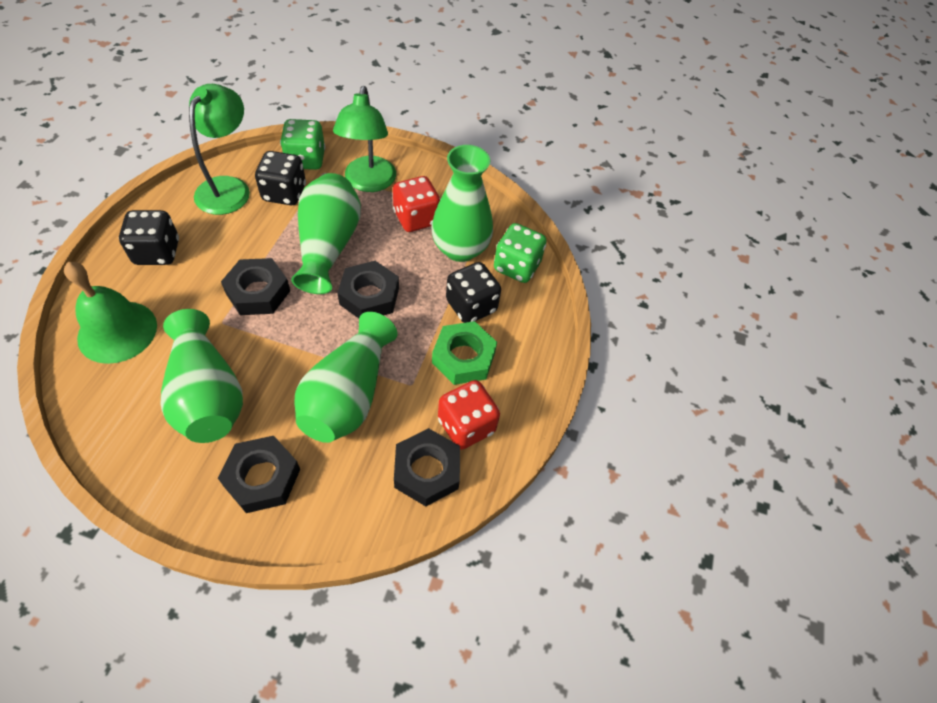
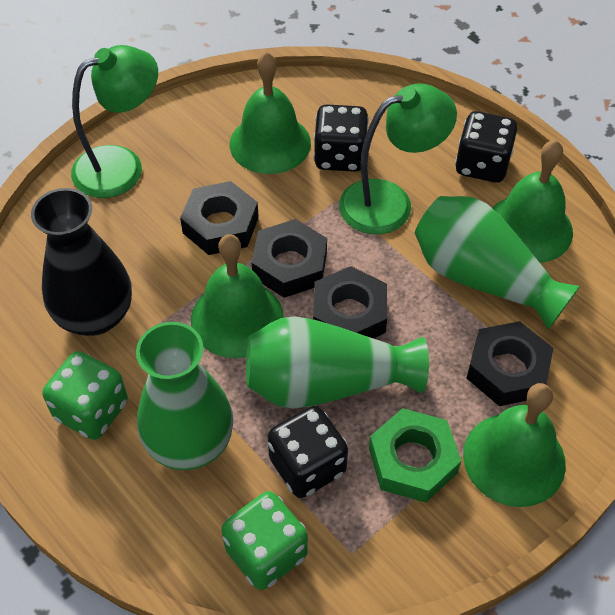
black vase: 0 -> 1
green bell: 1 -> 4
green vase: 4 -> 3
red dice: 2 -> 0

